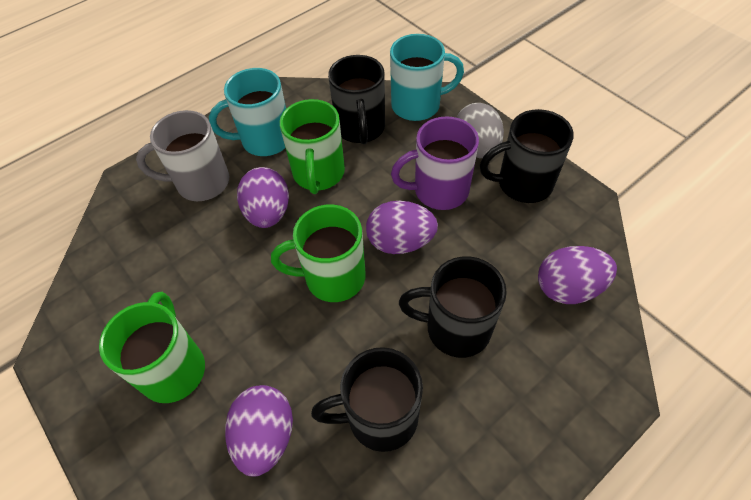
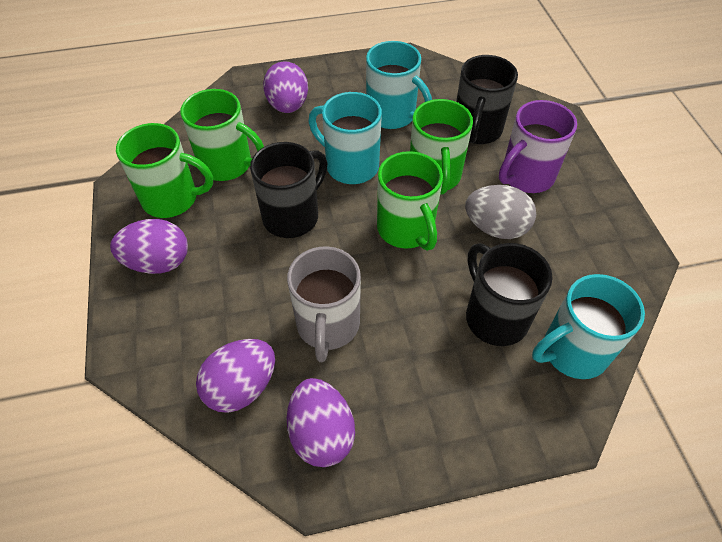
black mug: 4 -> 3
green mug: 3 -> 4
turquoise mug: 2 -> 3

